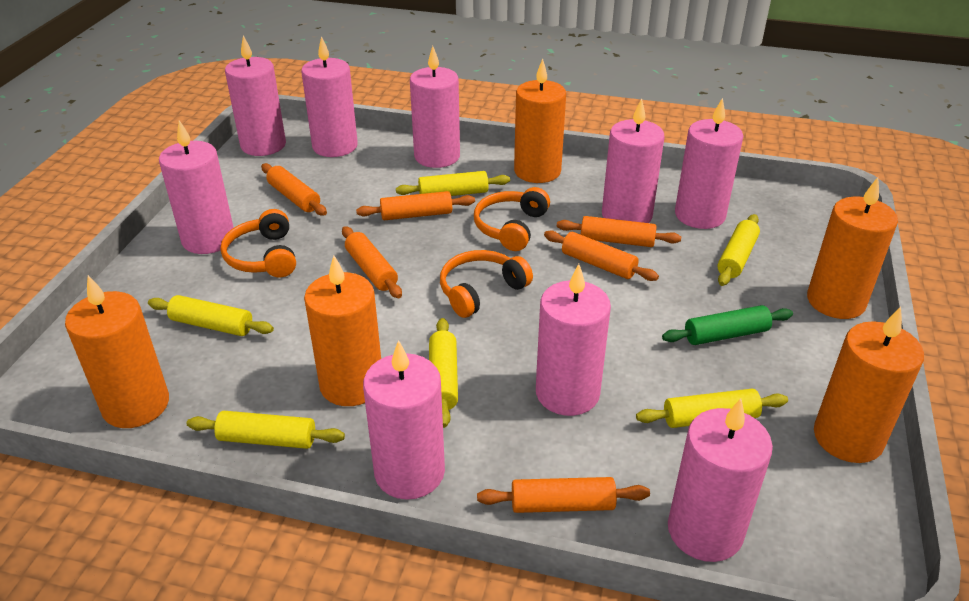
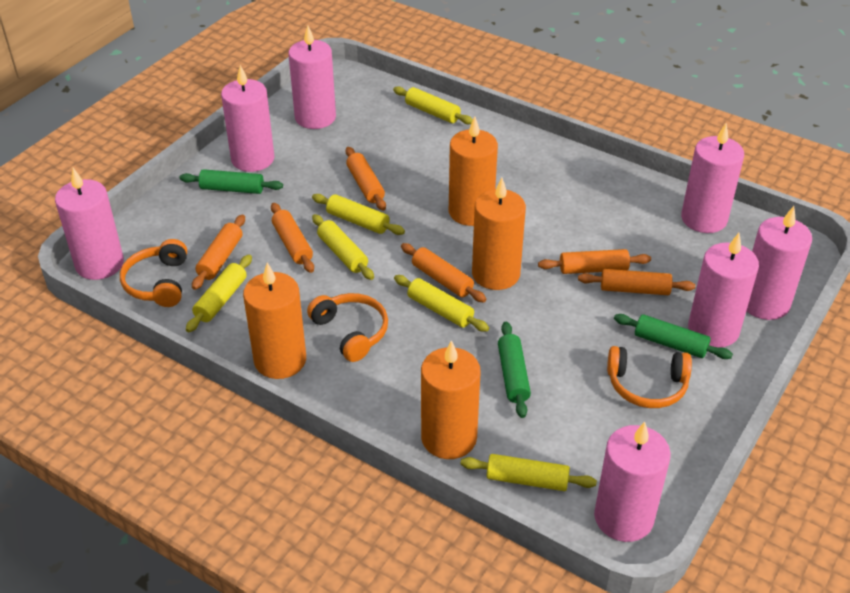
green rolling pin: 1 -> 3
orange candle: 5 -> 4
pink candle: 9 -> 7

